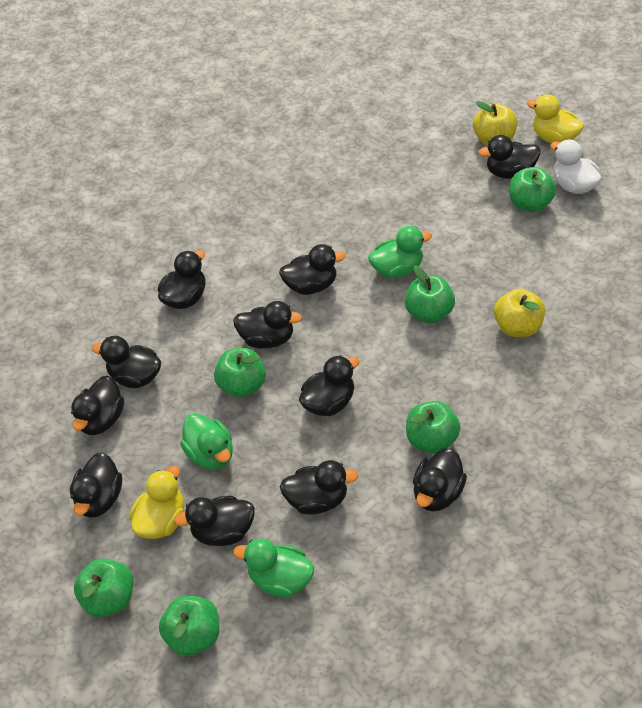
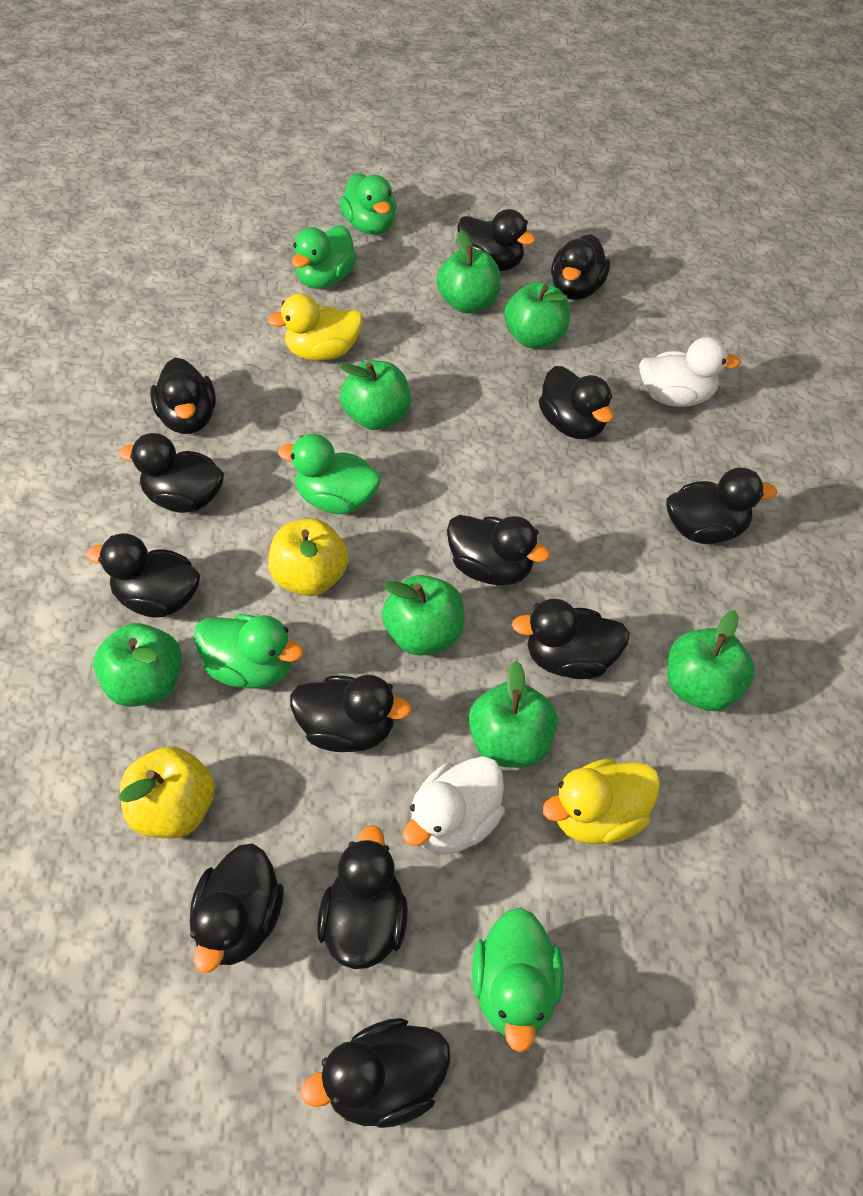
black duck: 11 -> 13
green apple: 6 -> 7
green duck: 3 -> 5
white duck: 1 -> 2

